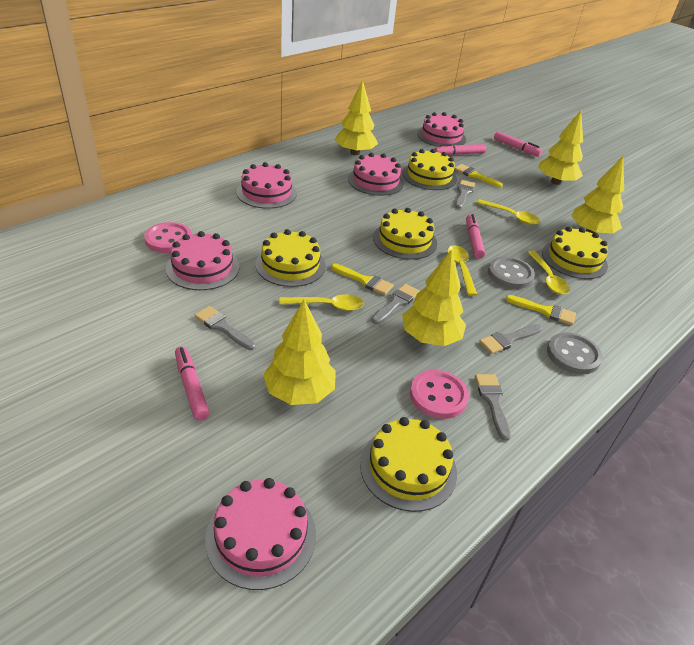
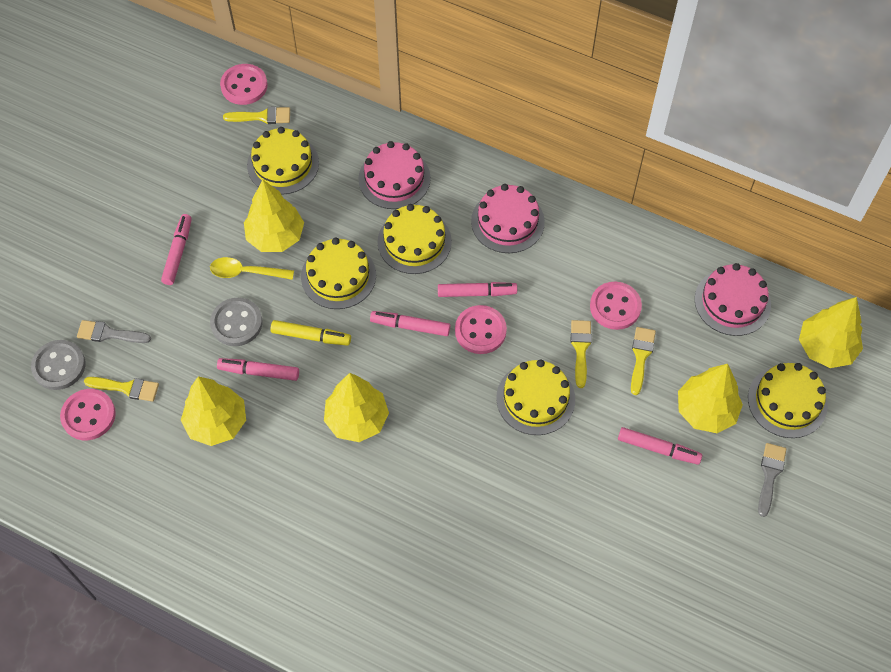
grey brush: 5 -> 2
pink button: 2 -> 4
pink cake: 5 -> 3
pink marker: 4 -> 5
yellow brush: 3 -> 4
yellow marker: 0 -> 1
yellow spoon: 4 -> 1

